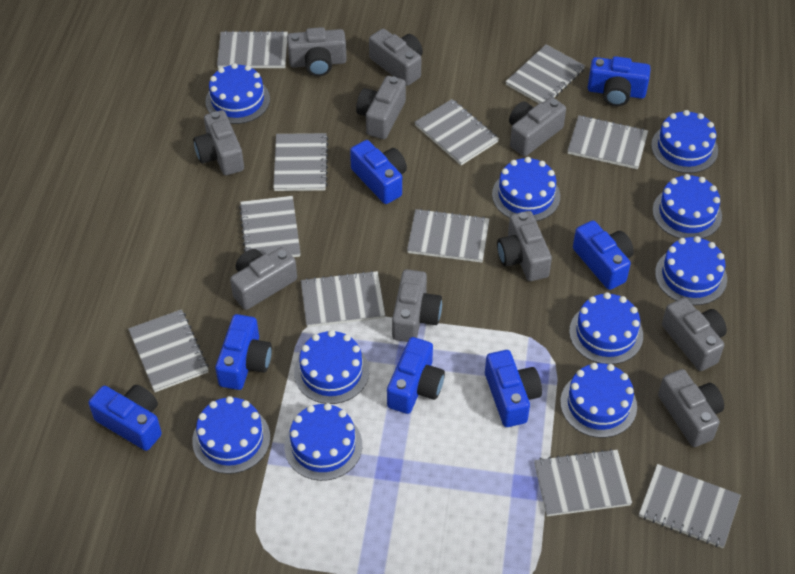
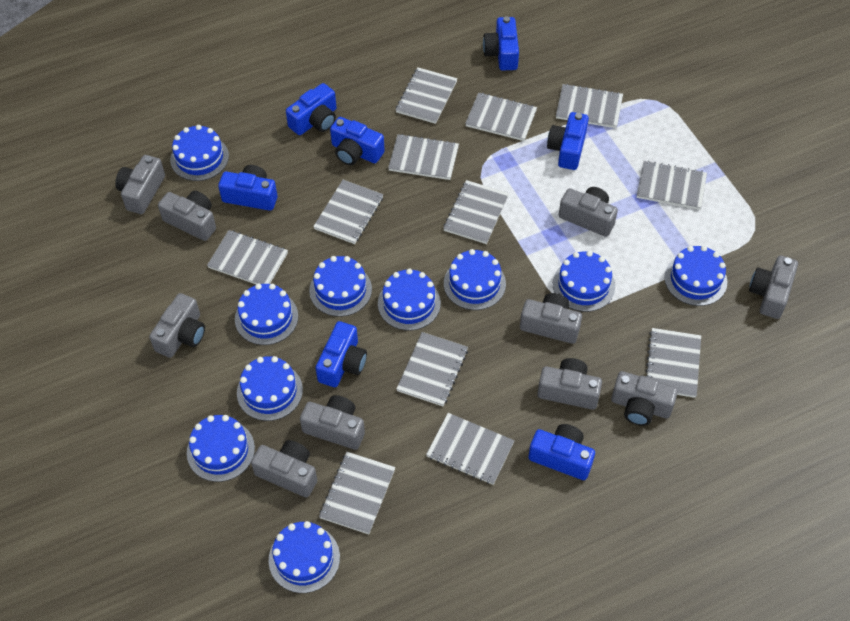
grey notebook: 11 -> 12

